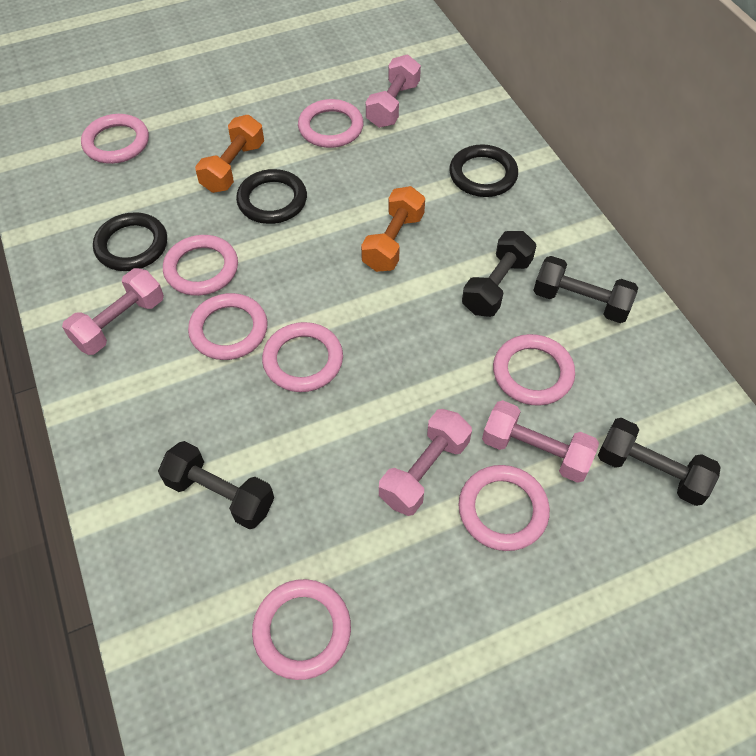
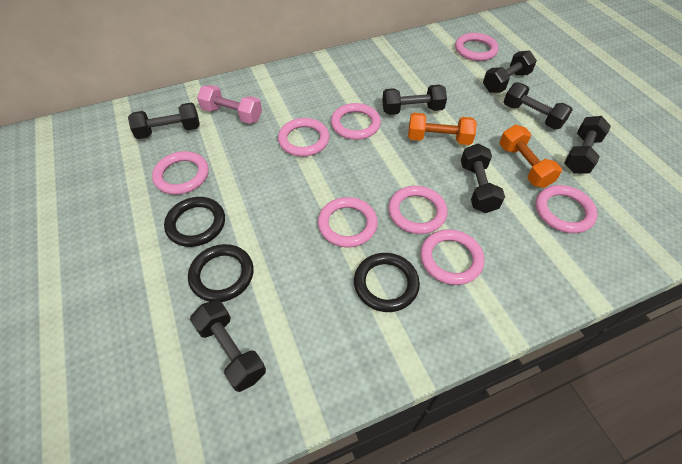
black dumbbell: 4 -> 7
pink dumbbell: 4 -> 1

